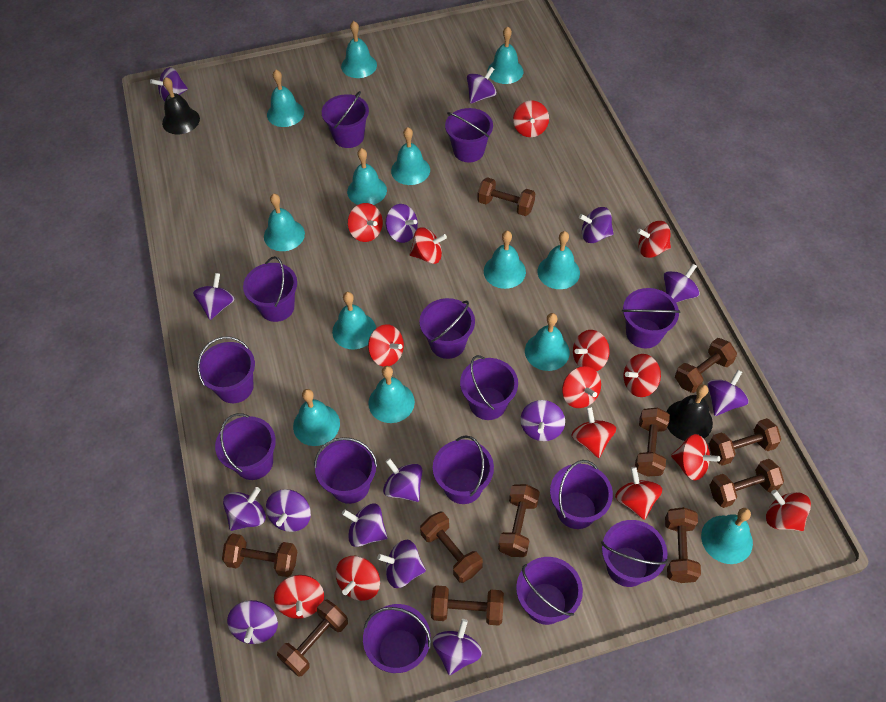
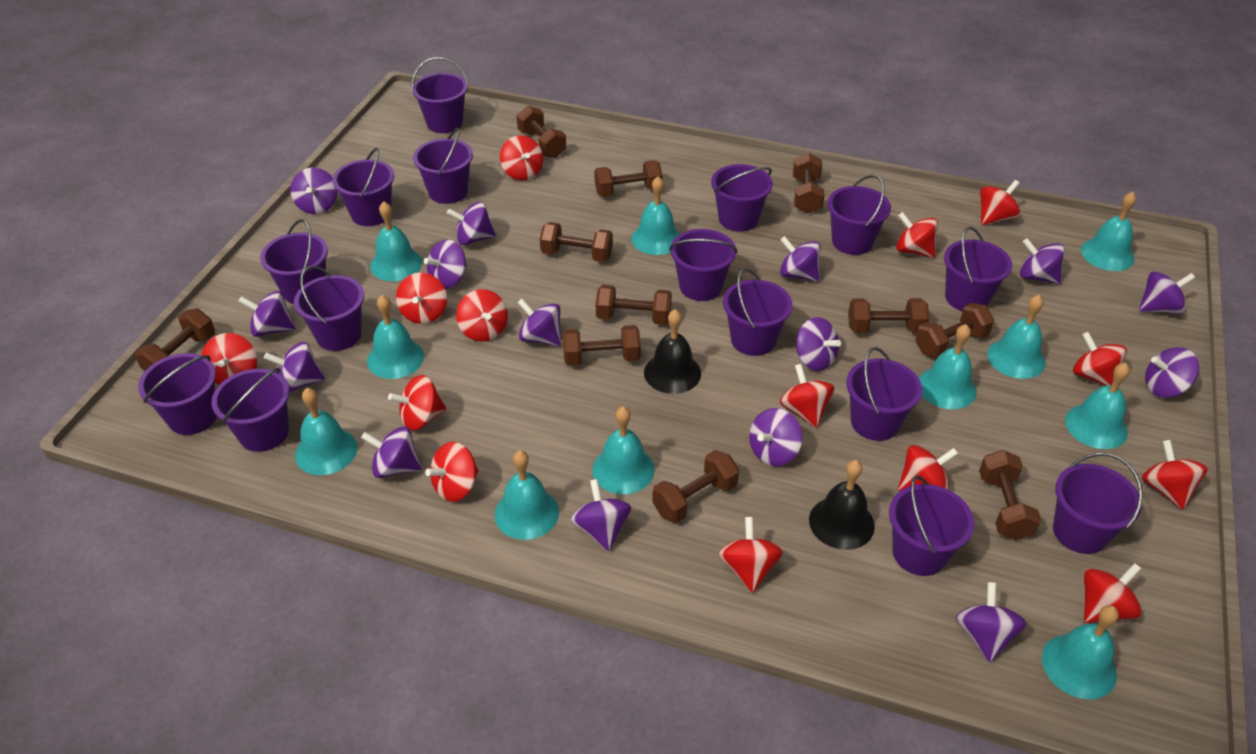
purple bucket: 14 -> 15
turquoise bell: 13 -> 11

